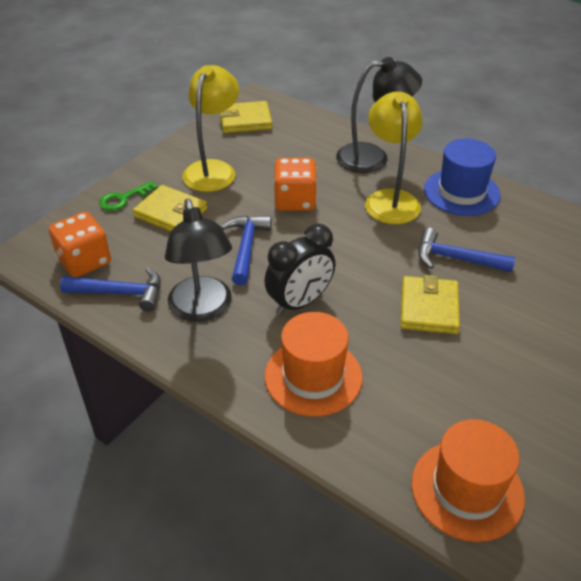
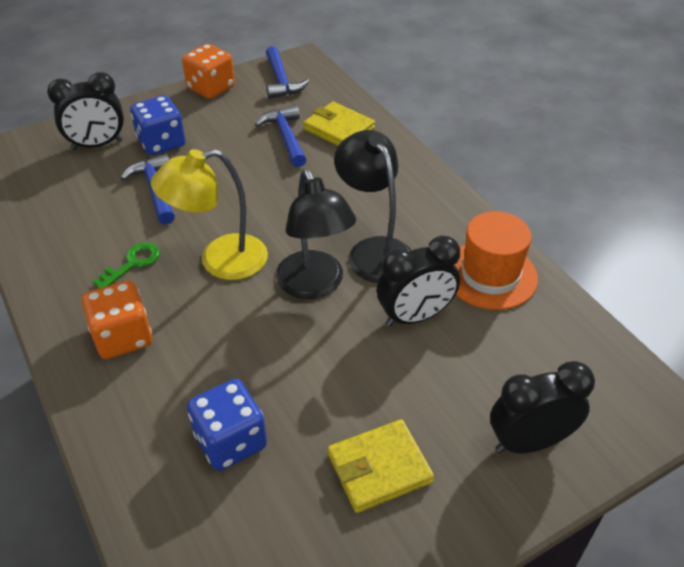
black clock: 1 -> 3
blue dice: 0 -> 2
blue hat: 1 -> 0
orange hat: 2 -> 1
yellow lamp: 2 -> 1
yellow wallet: 3 -> 2

